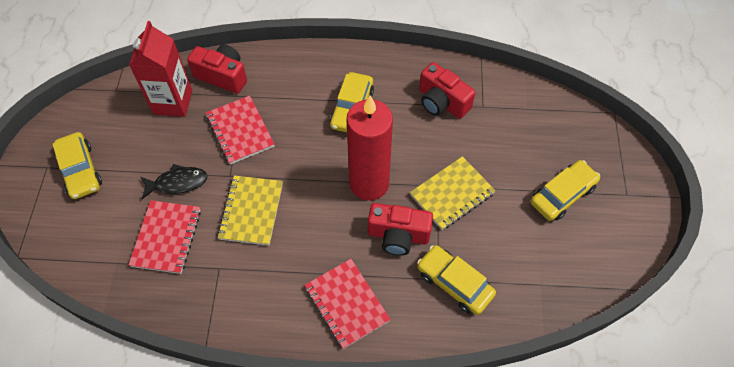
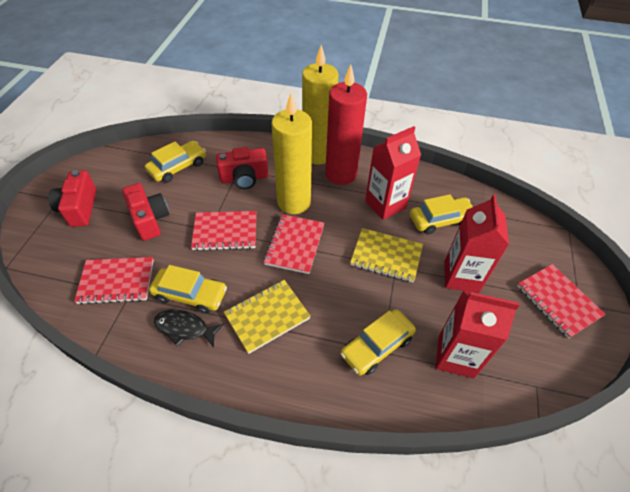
red carton: 1 -> 3
red notebook: 3 -> 4
yellow candle: 0 -> 2

